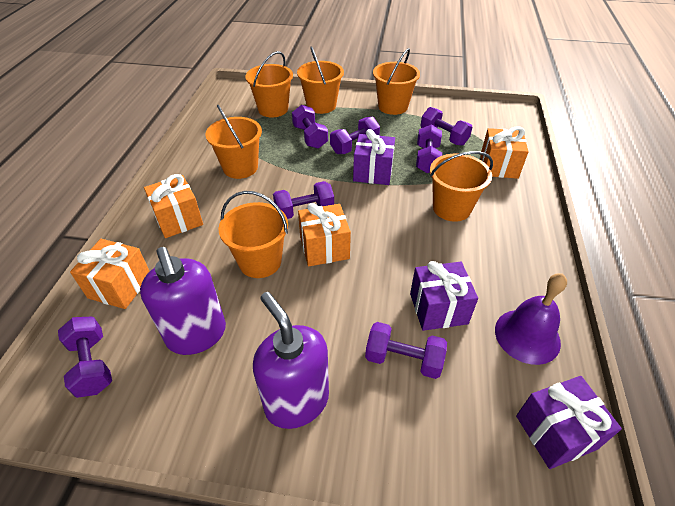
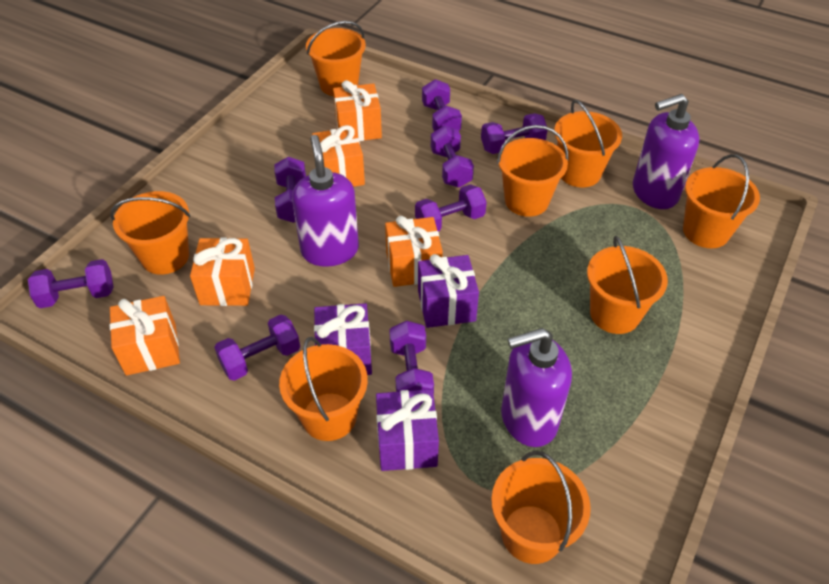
orange bucket: 6 -> 8
orange gift: 4 -> 5
purple bell: 1 -> 0
purple dumbbell: 7 -> 8
purple soap dispenser: 2 -> 3

